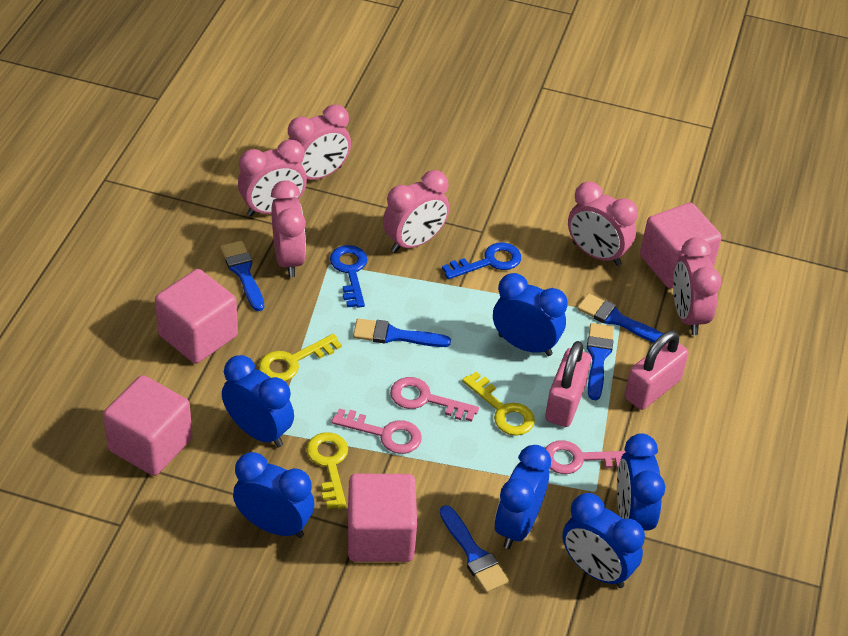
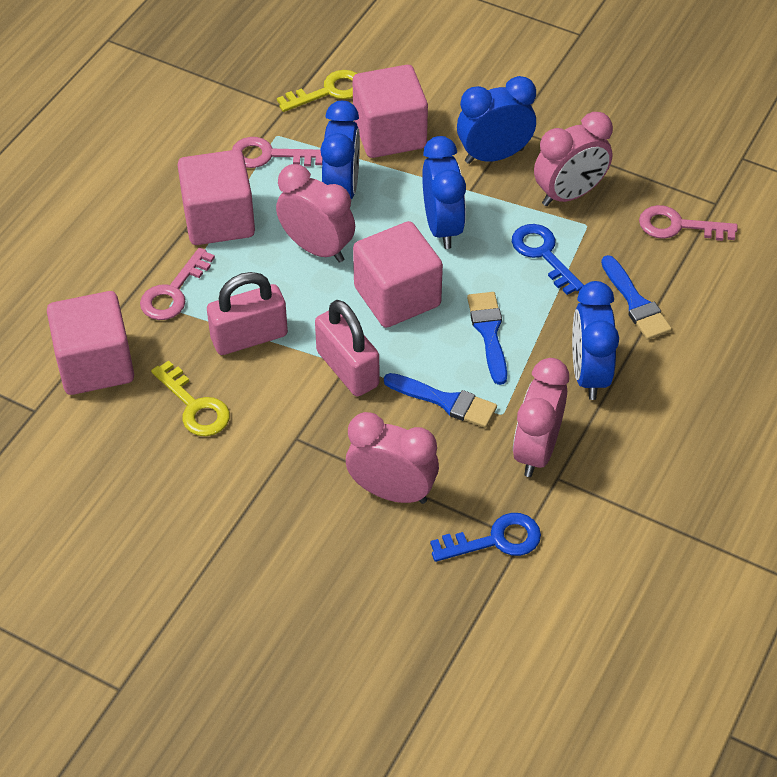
blue brush: 5 -> 3
blue clock: 6 -> 4
pink clock: 6 -> 4
yellow key: 3 -> 2

